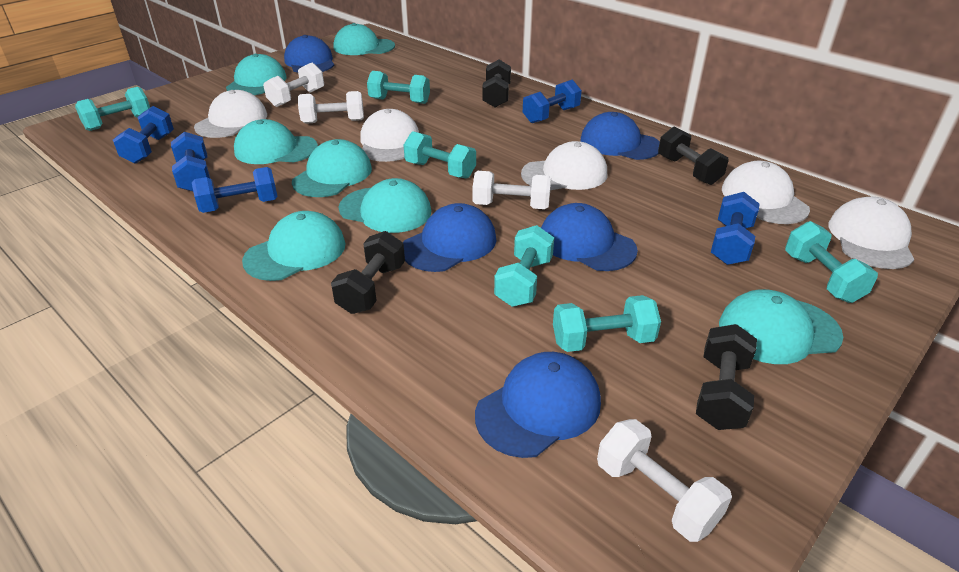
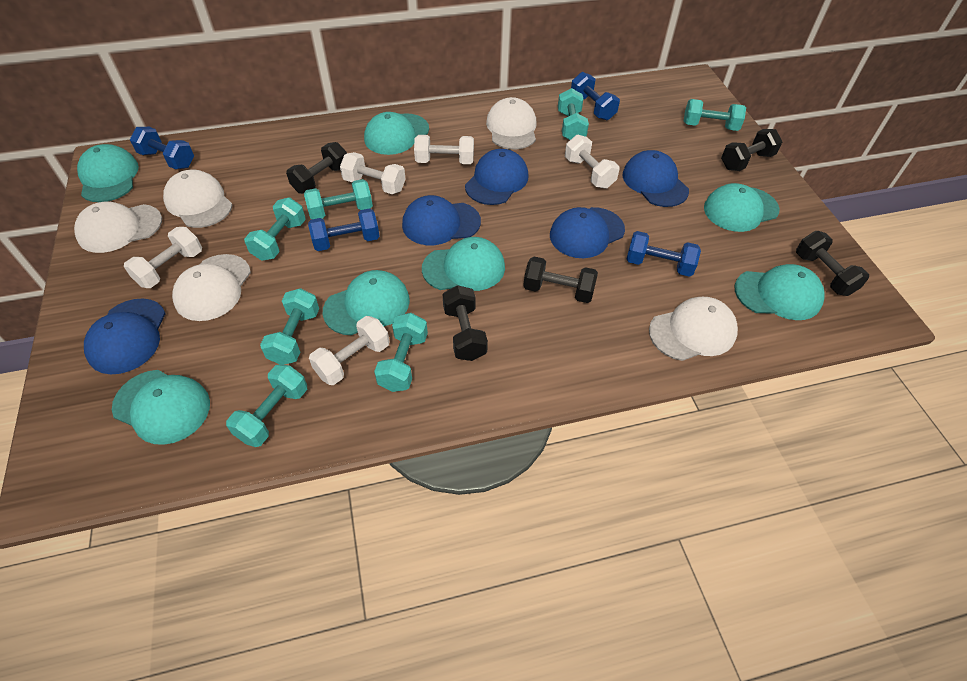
black dumbbell: 4 -> 5
blue dumbbell: 5 -> 4
turquoise dumbbell: 6 -> 7
white dumbbell: 4 -> 5

